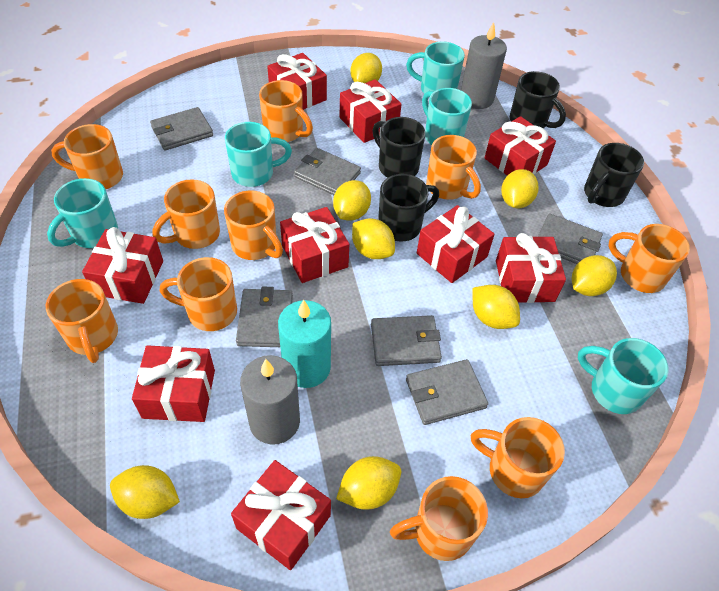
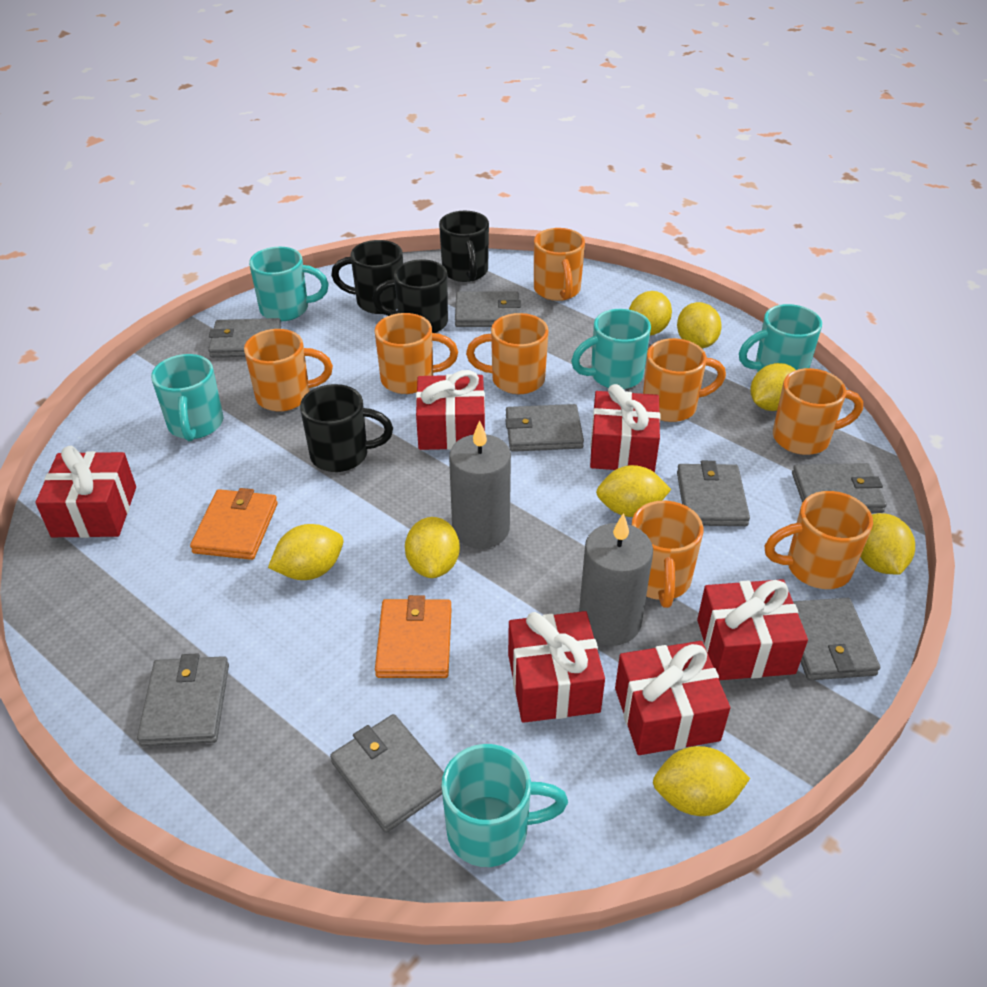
grey wallet: 6 -> 8
orange mug: 10 -> 8
orange wallet: 0 -> 2
red gift: 9 -> 6
turquoise candle: 1 -> 0

